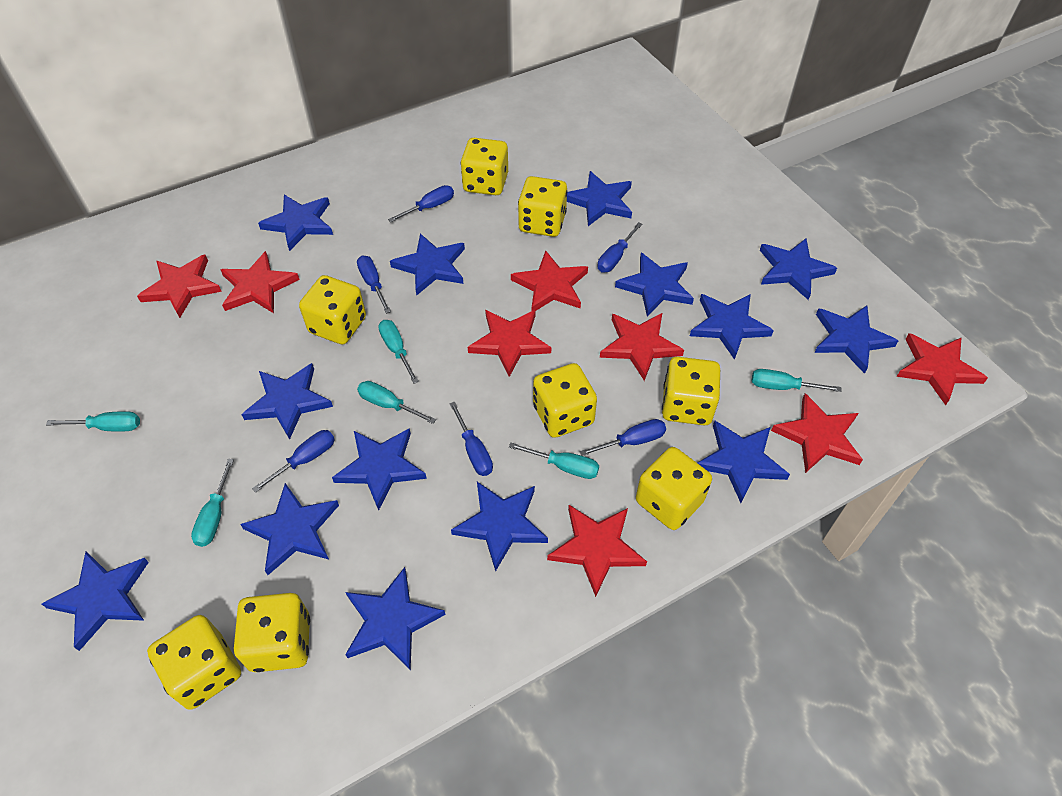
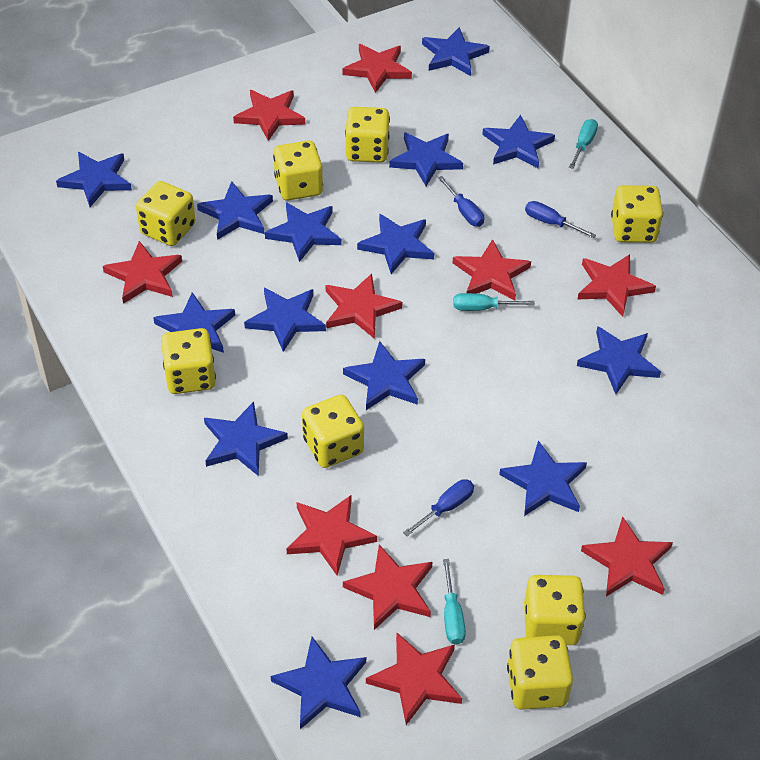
blue screwdriver: 6 -> 3
red star: 8 -> 10
turquoise screwdriver: 6 -> 3

